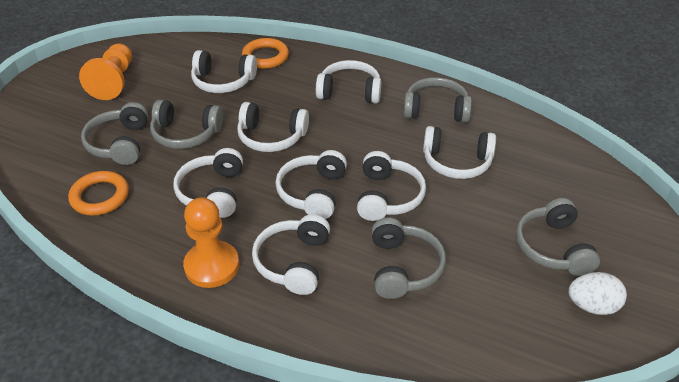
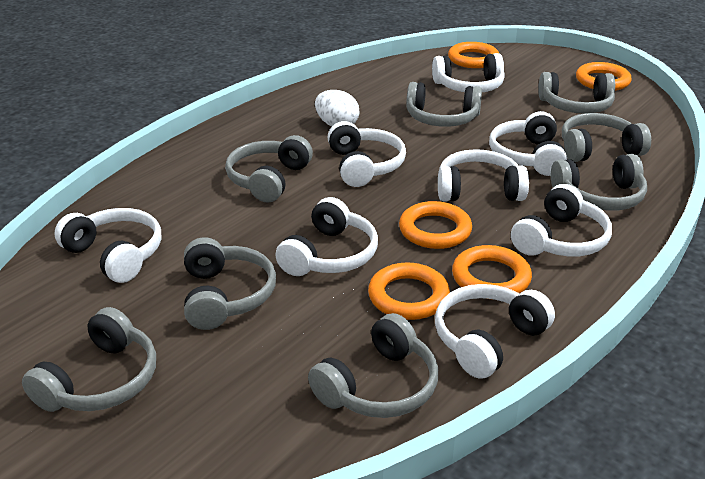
grey headphones: 5 -> 8
orange pawn: 2 -> 0
orange ring: 2 -> 5

